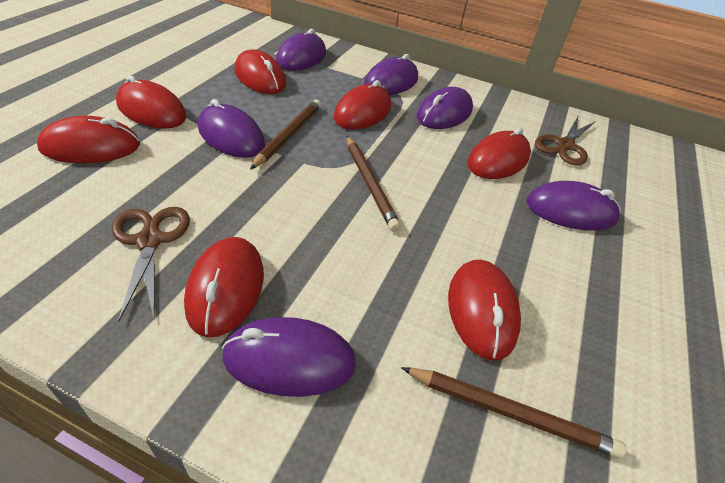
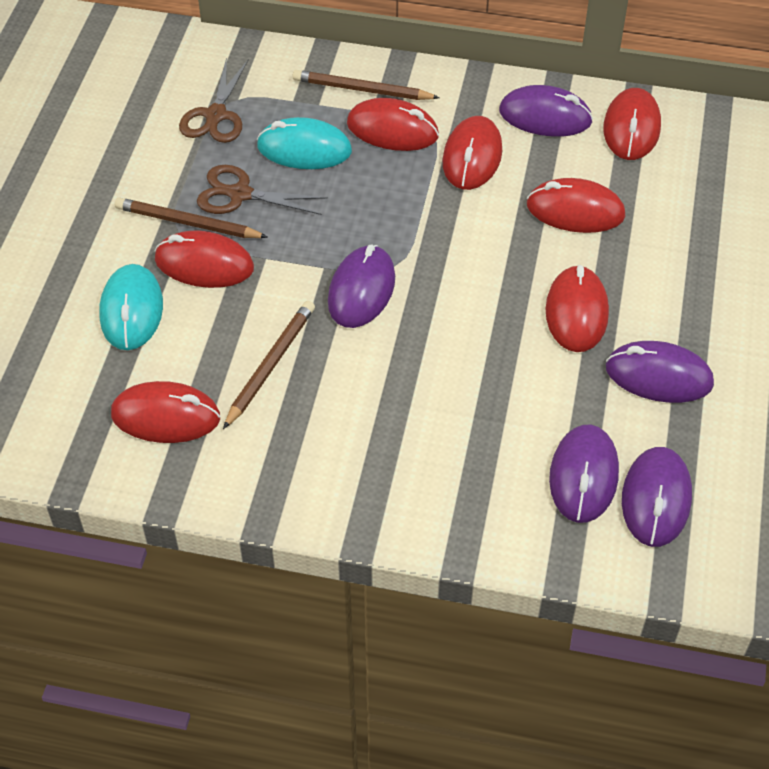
purple mouse: 6 -> 5
turquoise mouse: 0 -> 2

